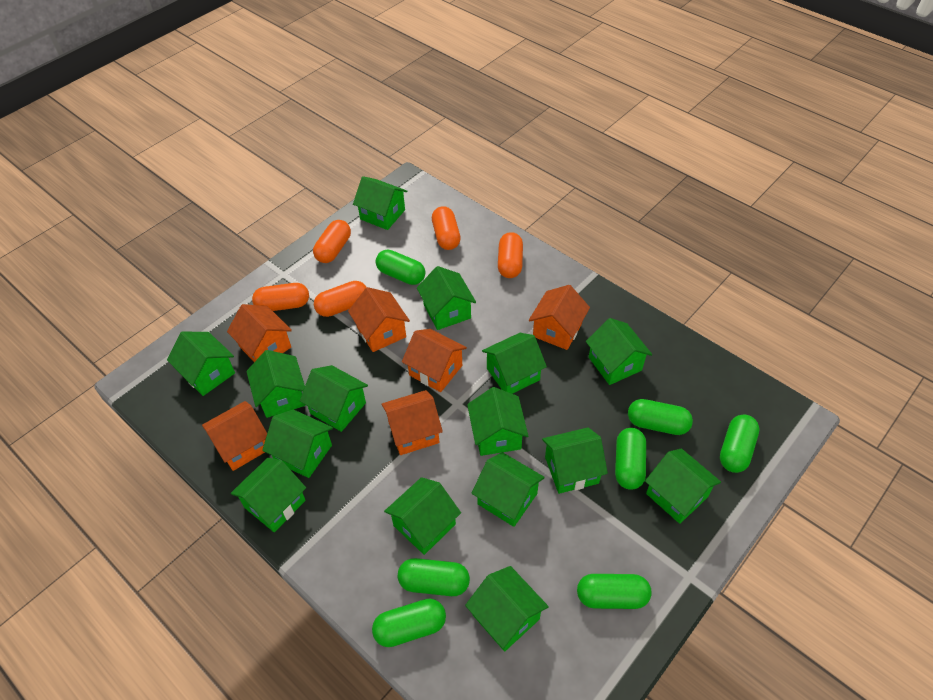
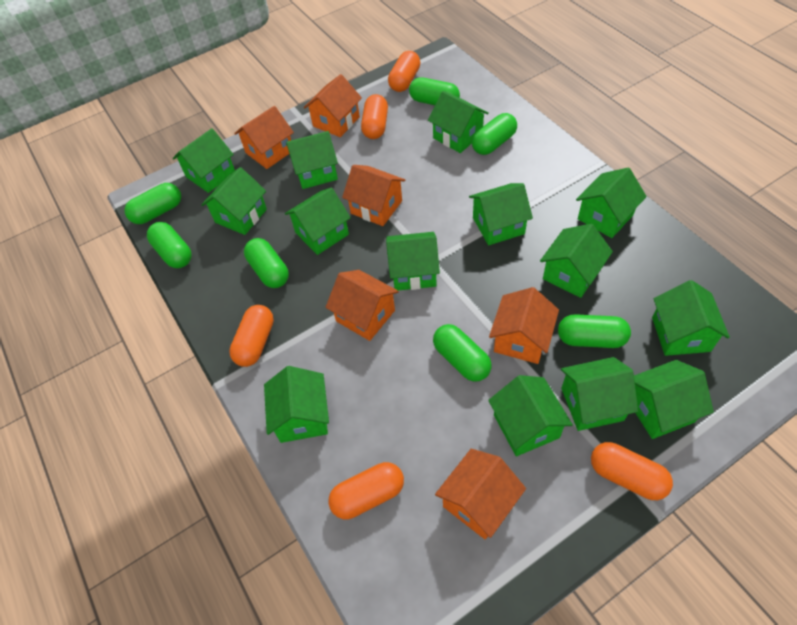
green house: 15 -> 14

